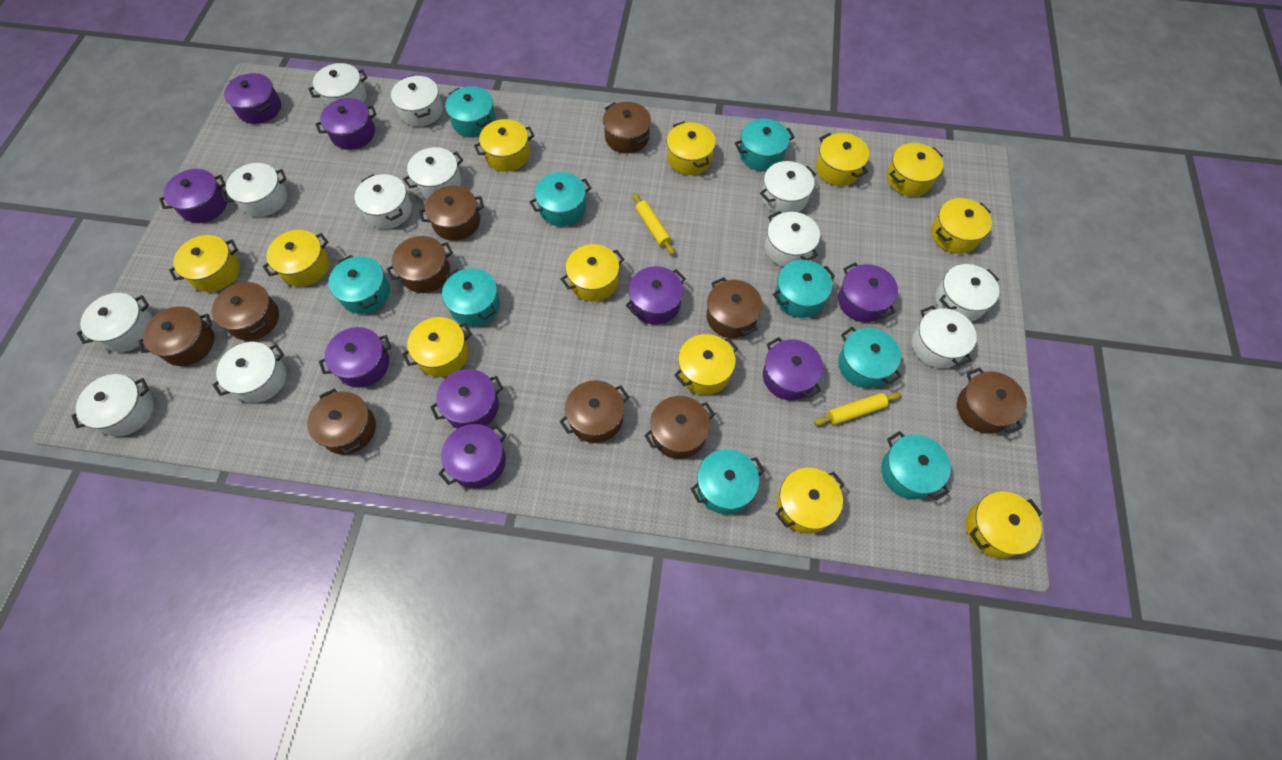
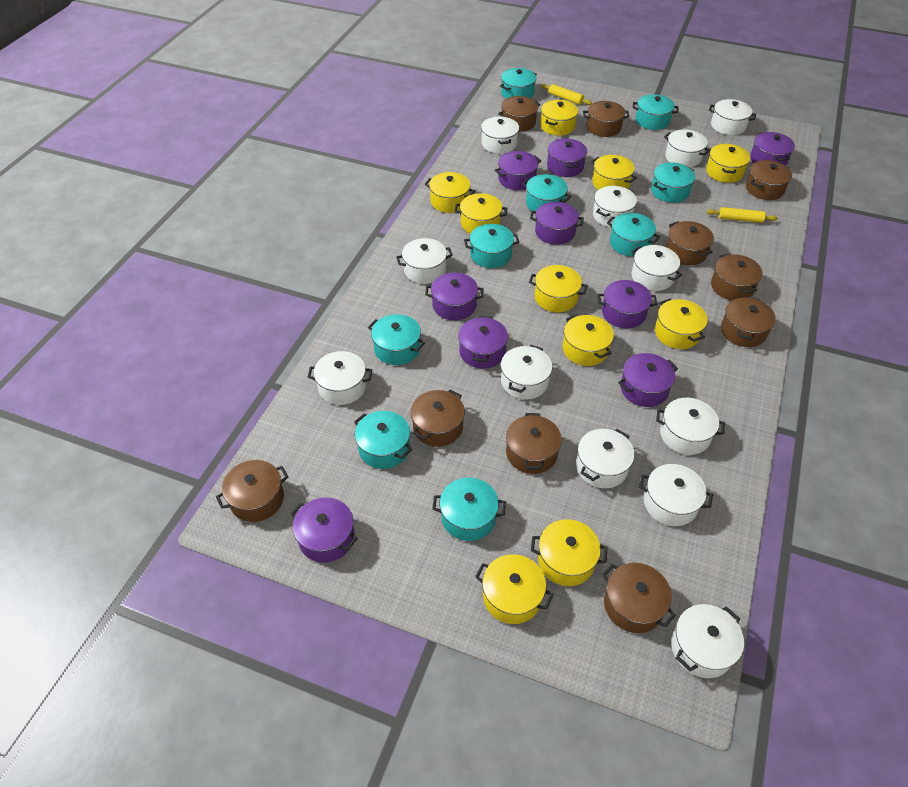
yellow pot: 12 -> 10

